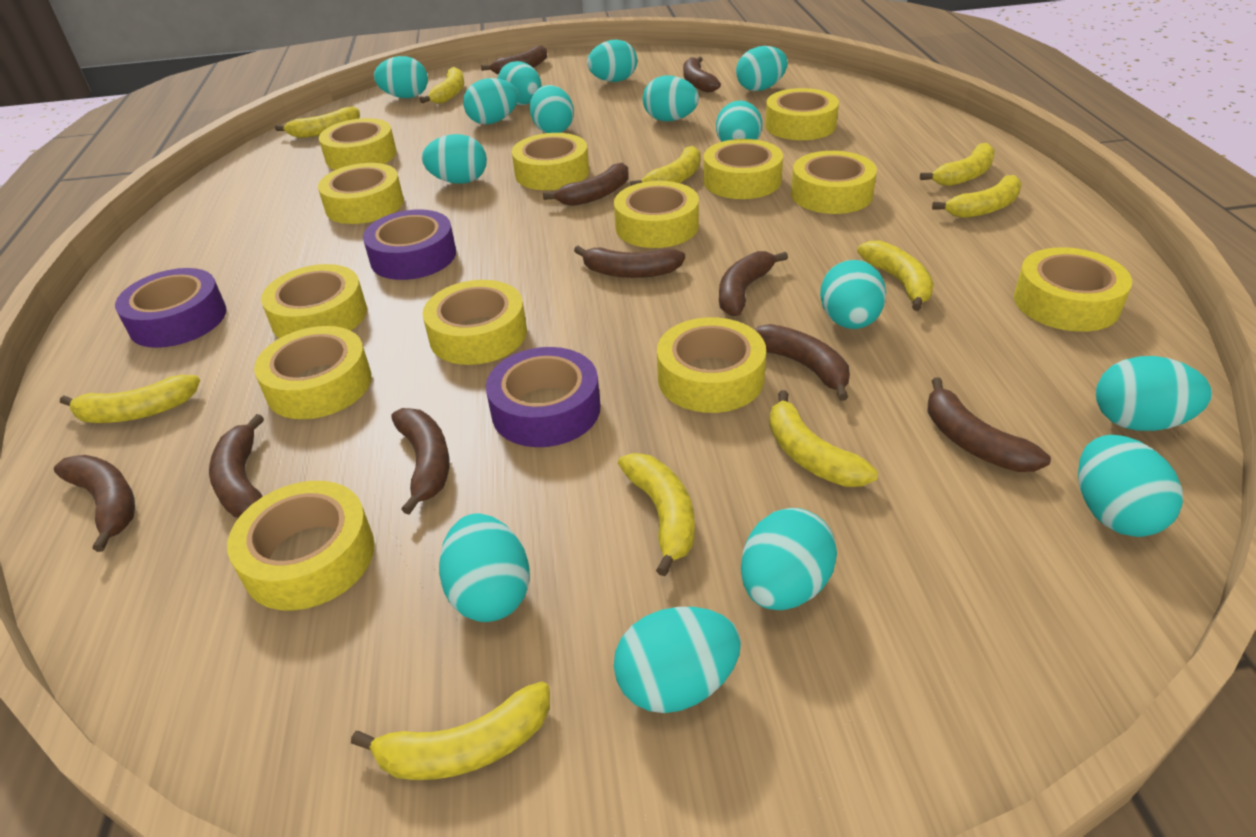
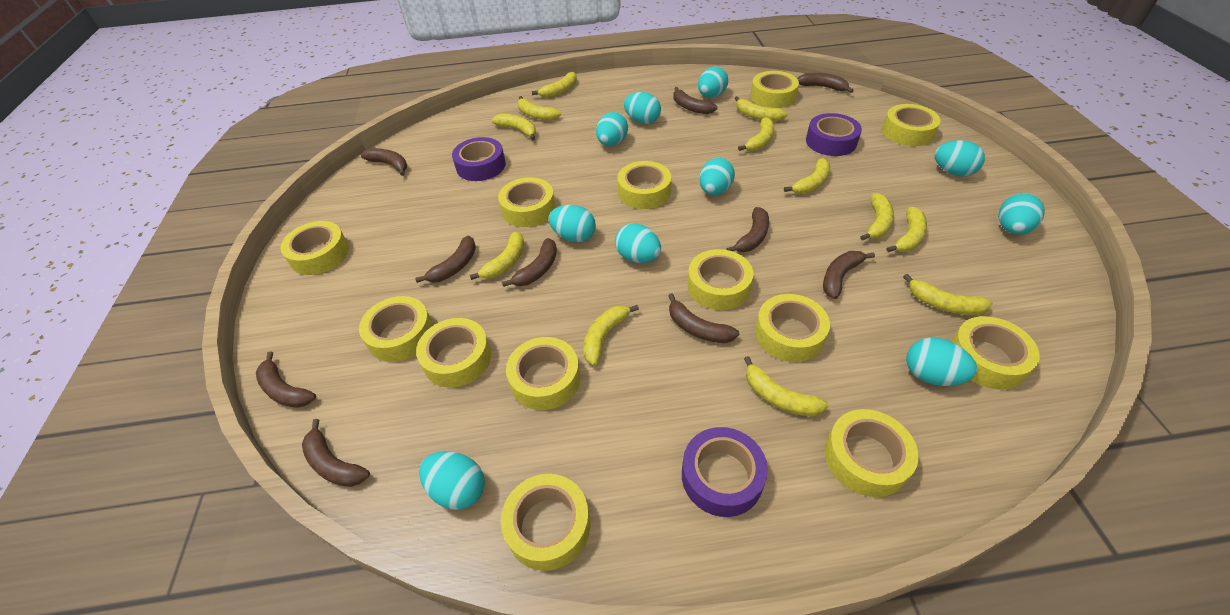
turquoise egg: 15 -> 10
yellow banana: 10 -> 12

